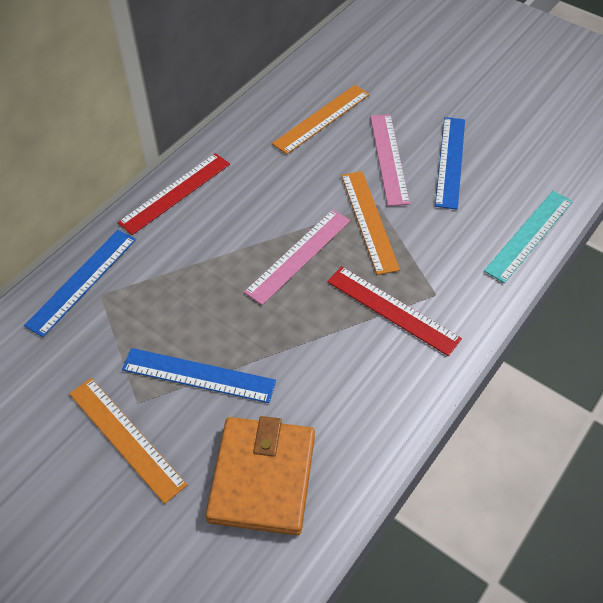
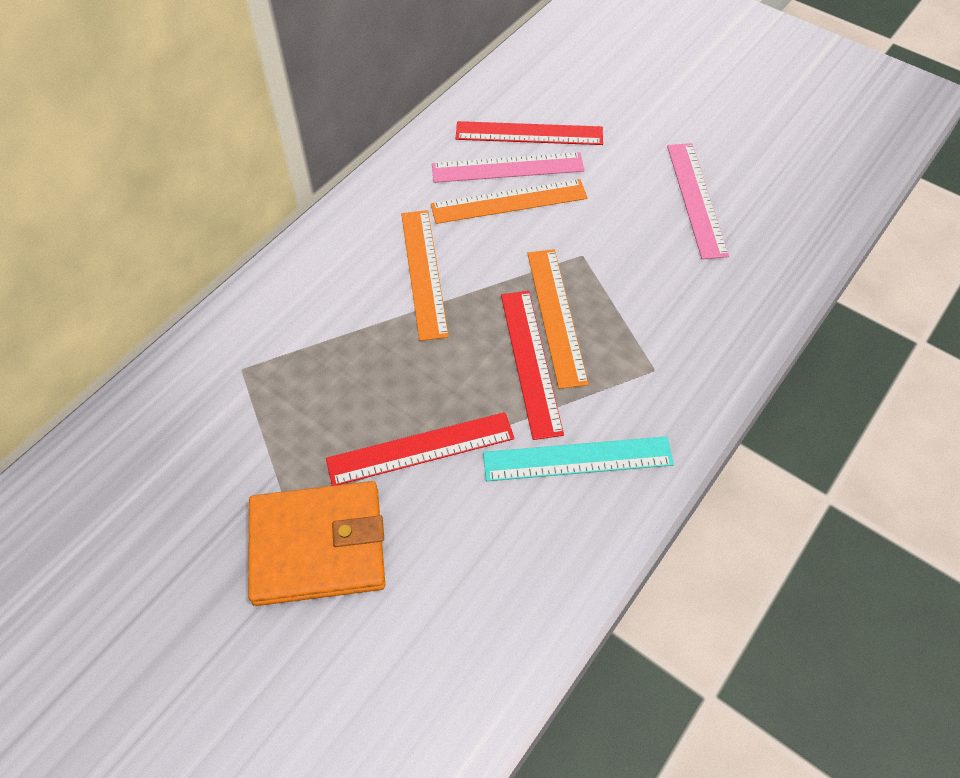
blue ruler: 3 -> 0
red ruler: 2 -> 3

